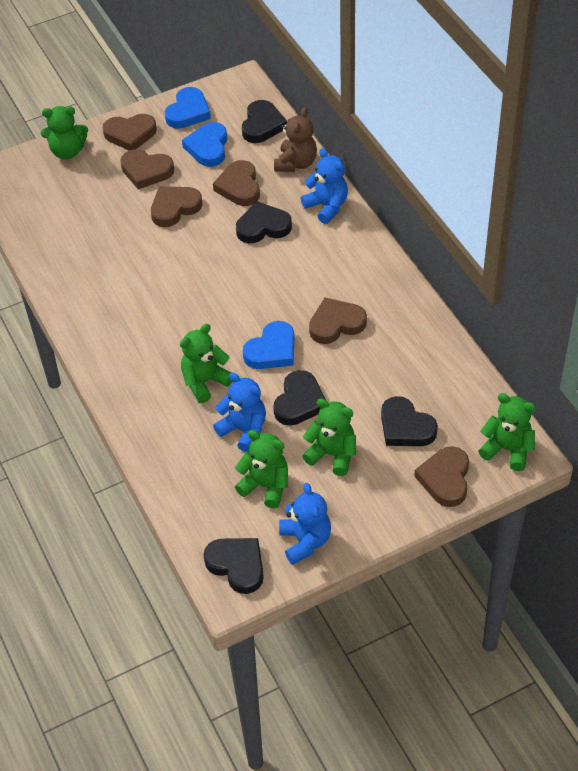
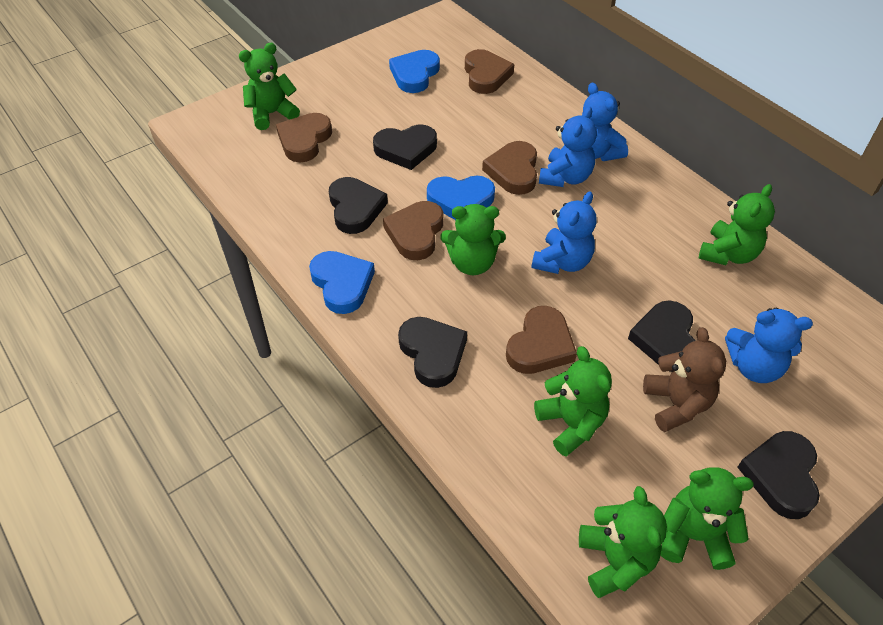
blue teddy bear: 3 -> 4
brown heart: 6 -> 5
green teddy bear: 5 -> 6

